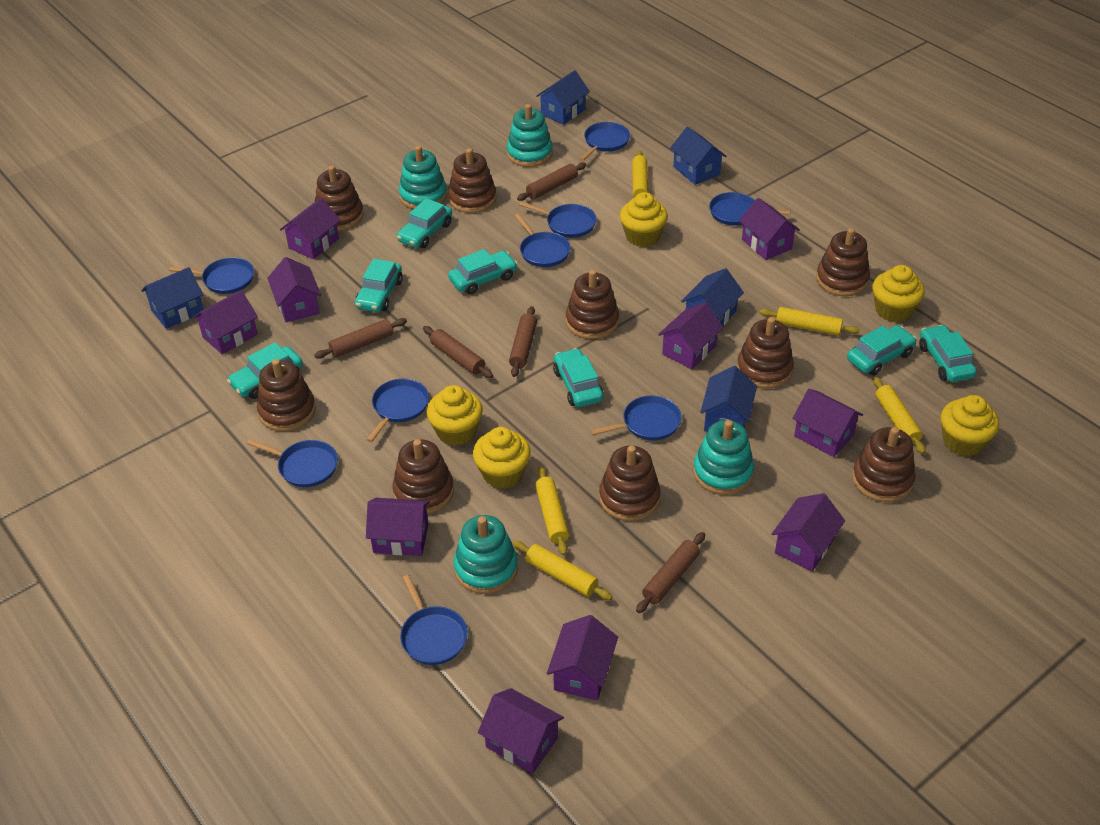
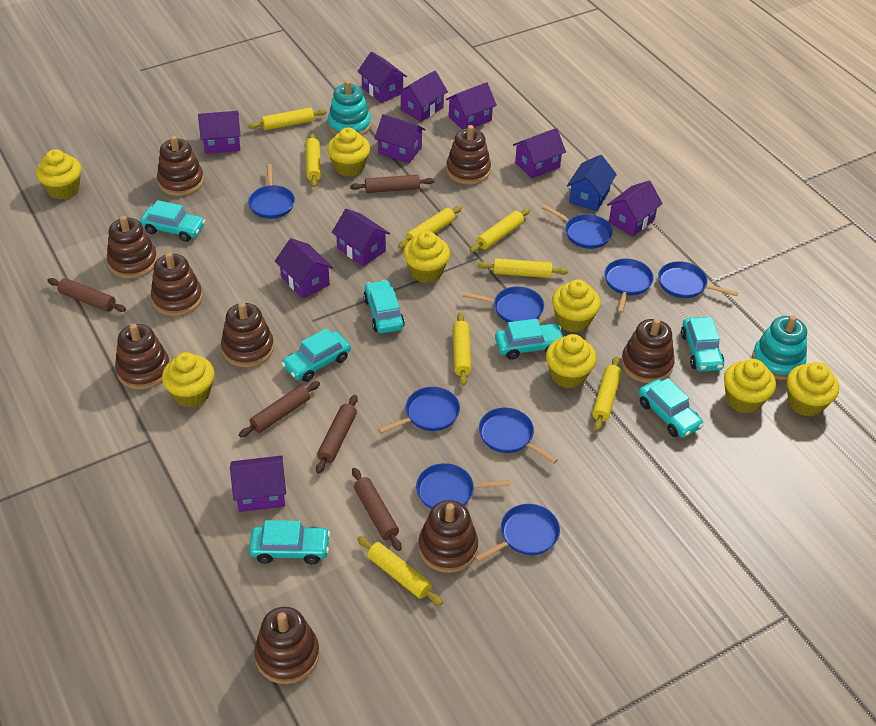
blue house: 5 -> 1
turquoise stacking toy: 4 -> 2
yellow cupcake: 5 -> 8
yellow rolling pin: 5 -> 8

